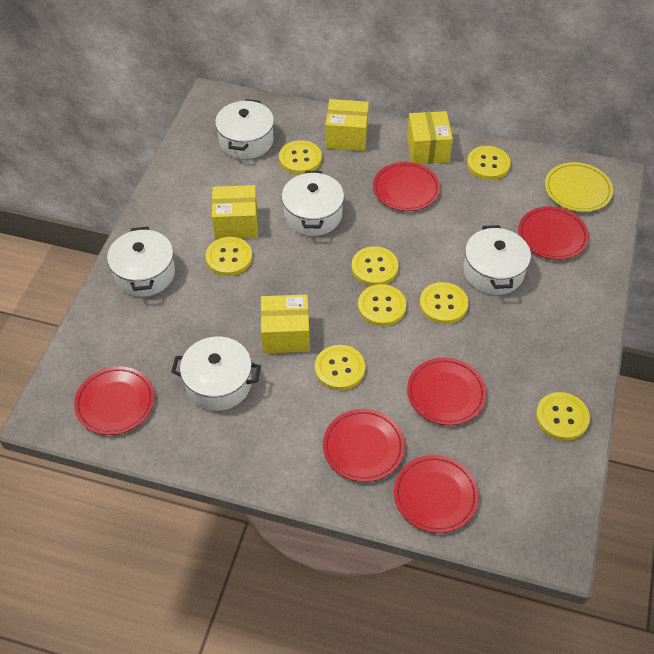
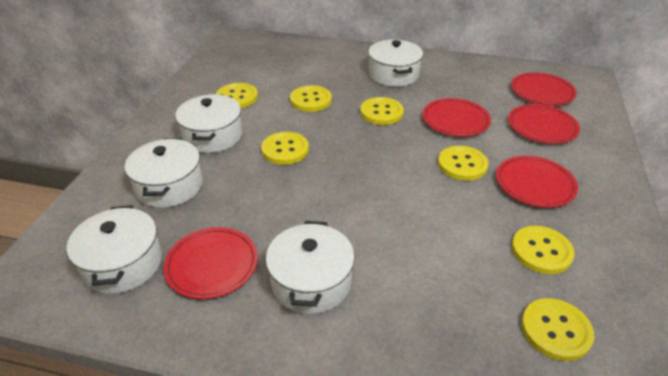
red plate: 6 -> 5
yellow box: 4 -> 0
yellow button: 8 -> 7
yellow plate: 1 -> 0

